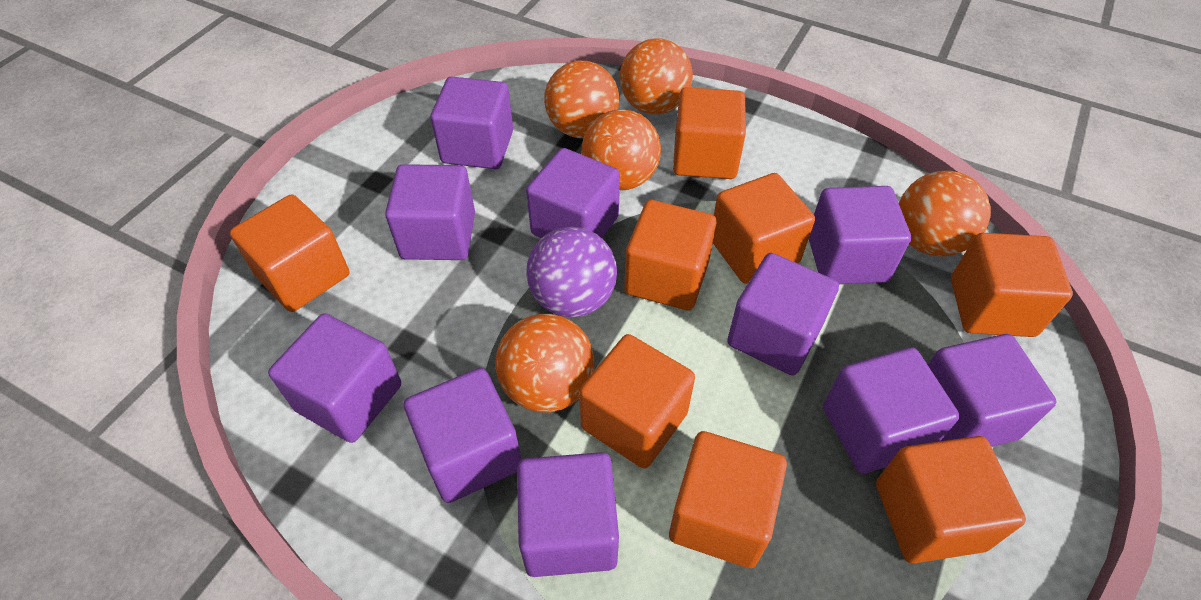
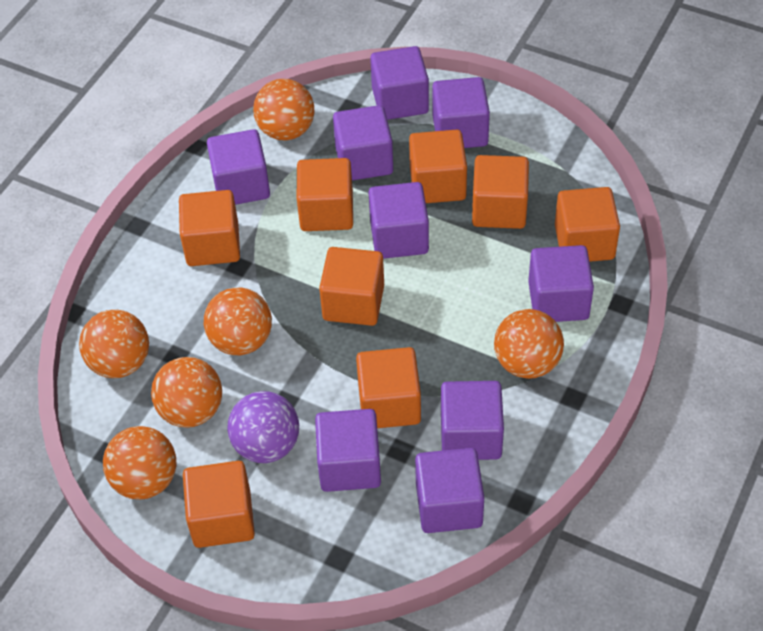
orange ball: 5 -> 6
purple cube: 10 -> 9

